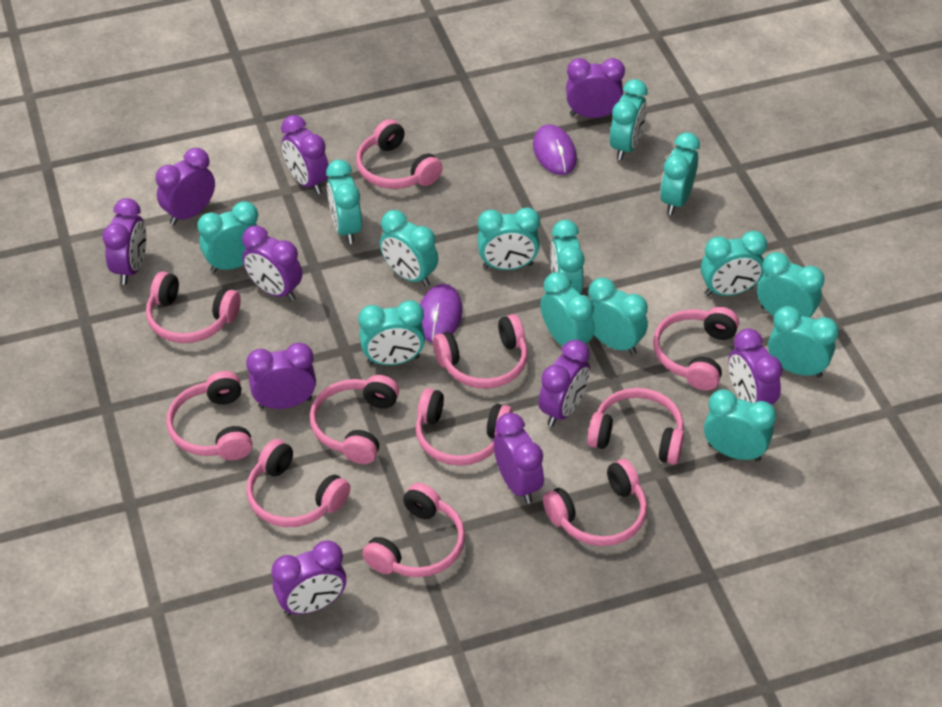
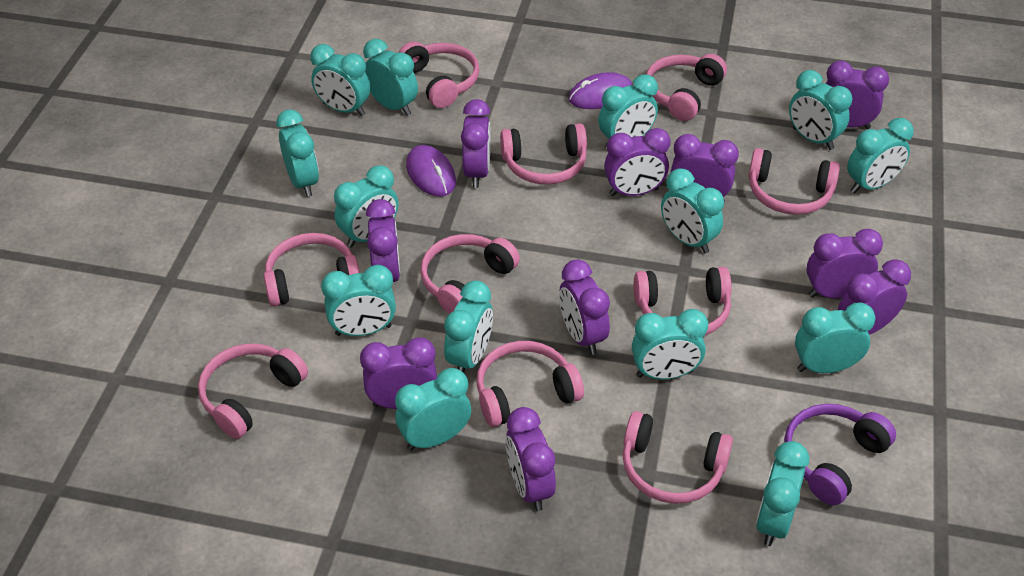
pink headphones: 11 -> 10
purple headphones: 0 -> 1

